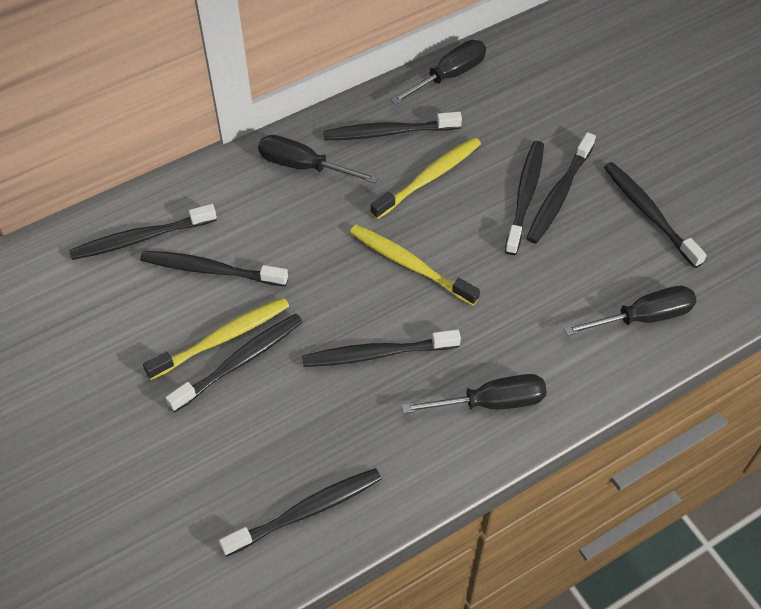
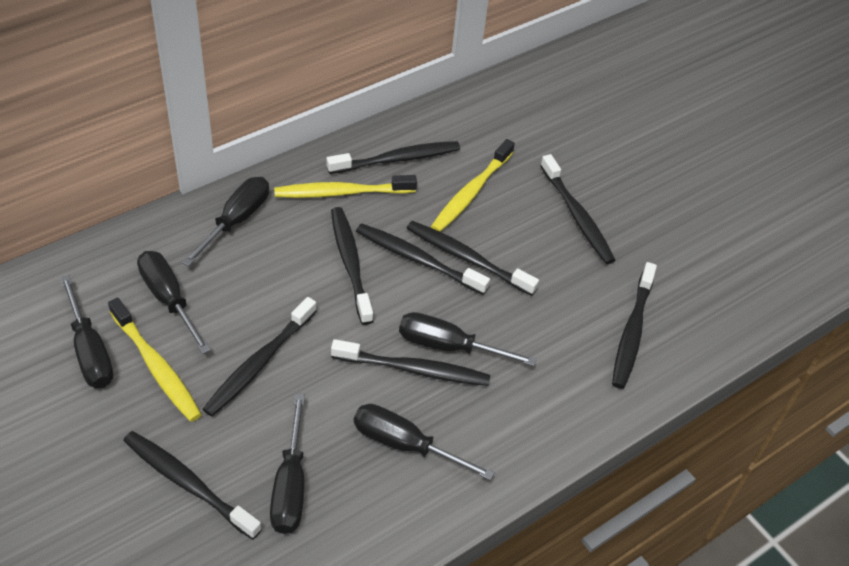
black screwdriver: 4 -> 6

